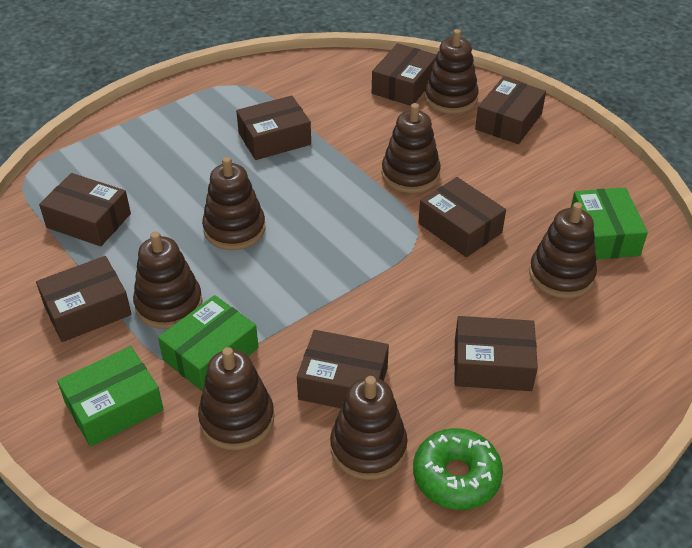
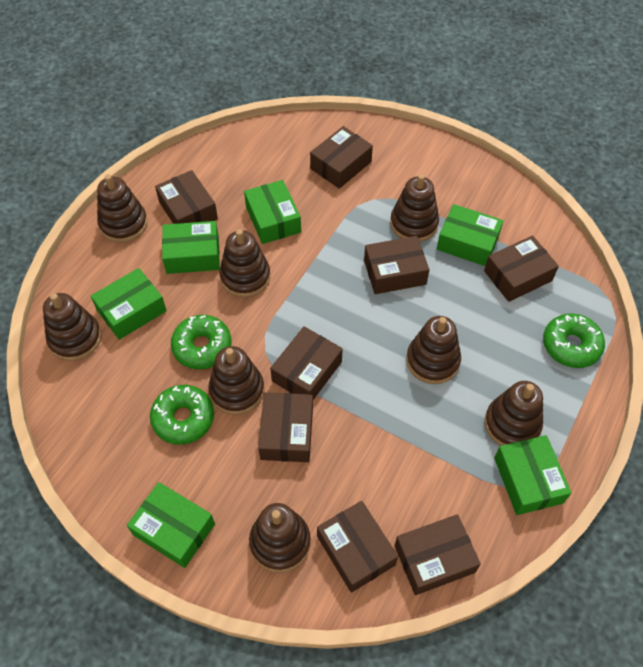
brown stacking toy: 7 -> 8
green box: 3 -> 6
green donut: 1 -> 3

